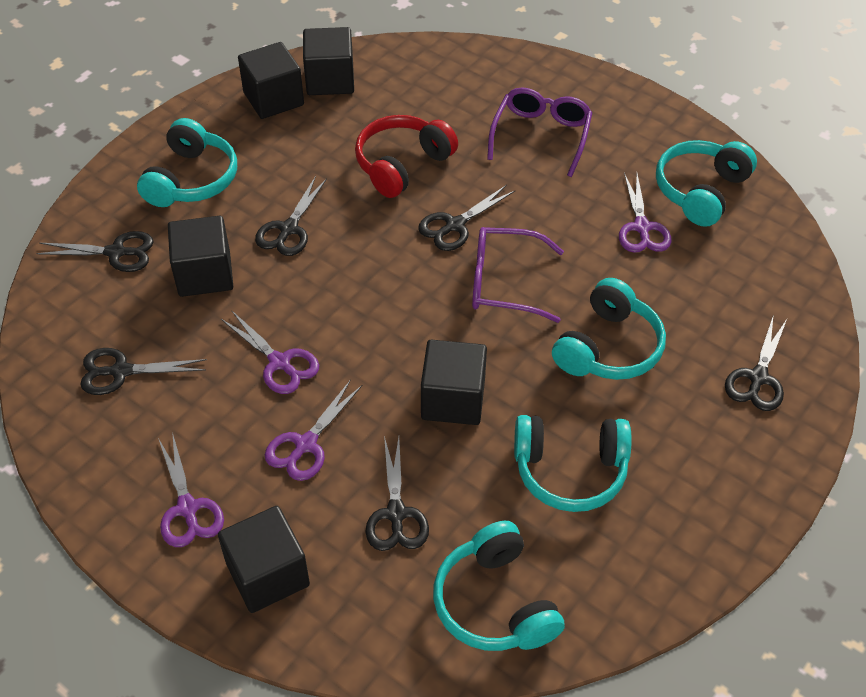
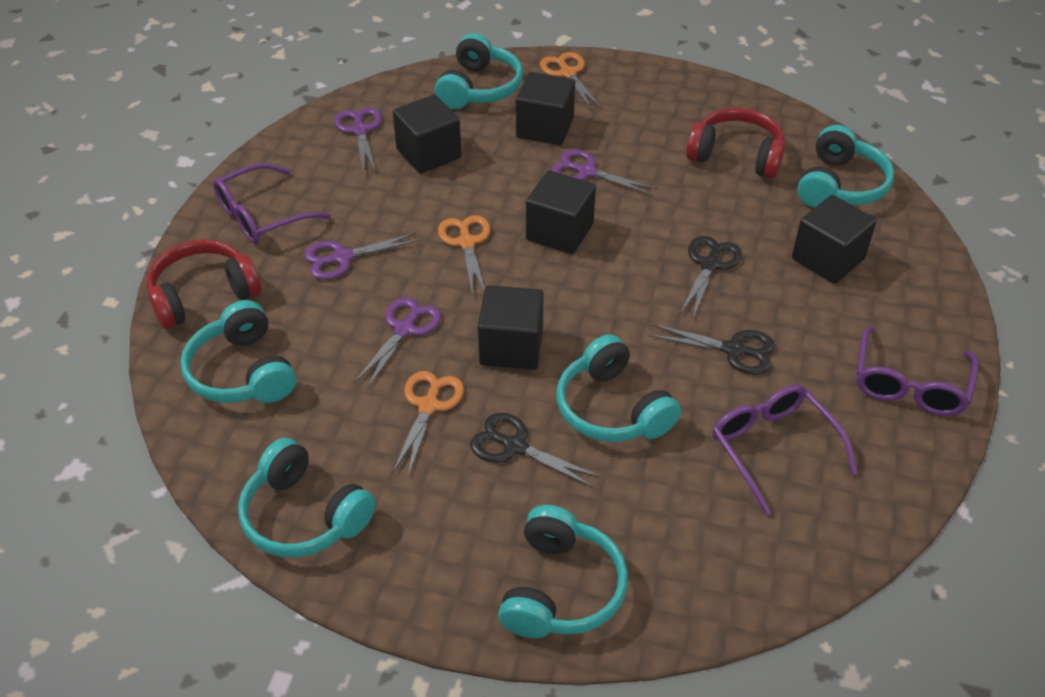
black scissors: 6 -> 3
orange scissors: 0 -> 3
purple glasses: 2 -> 3
red headphones: 1 -> 2
turquoise headphones: 5 -> 6

